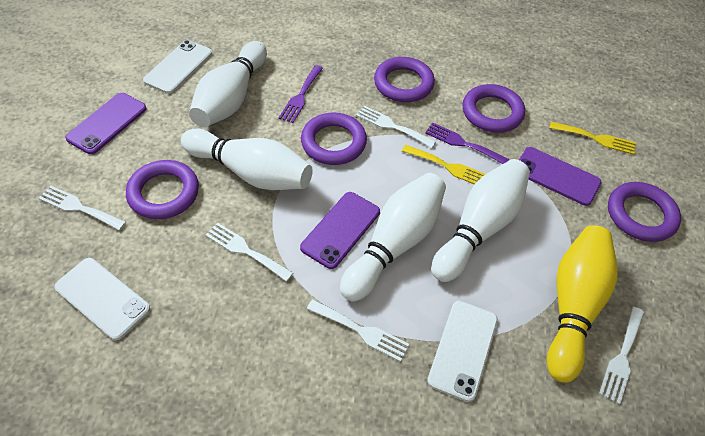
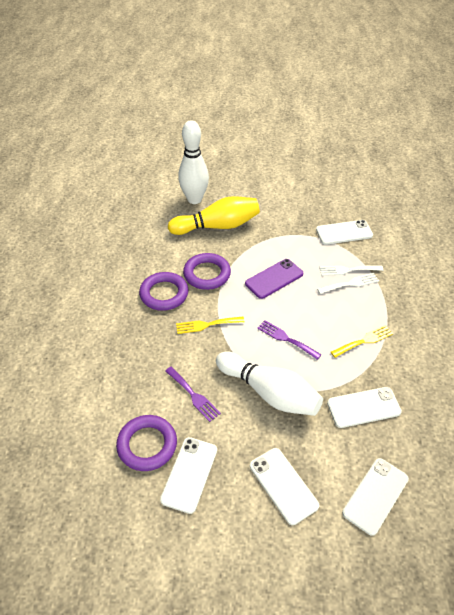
purple phone: 3 -> 1
purple ring: 5 -> 3
white bowling pin: 4 -> 2
white fork: 5 -> 2
white phone: 3 -> 5

